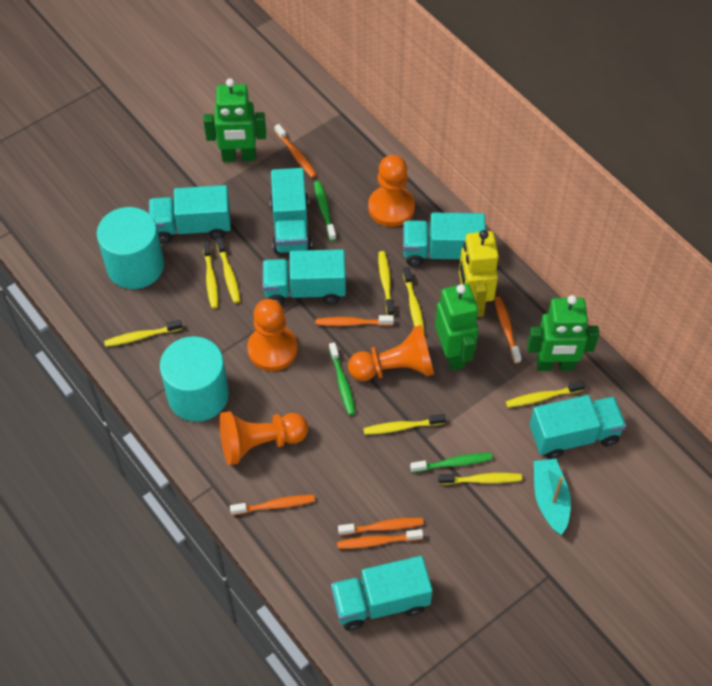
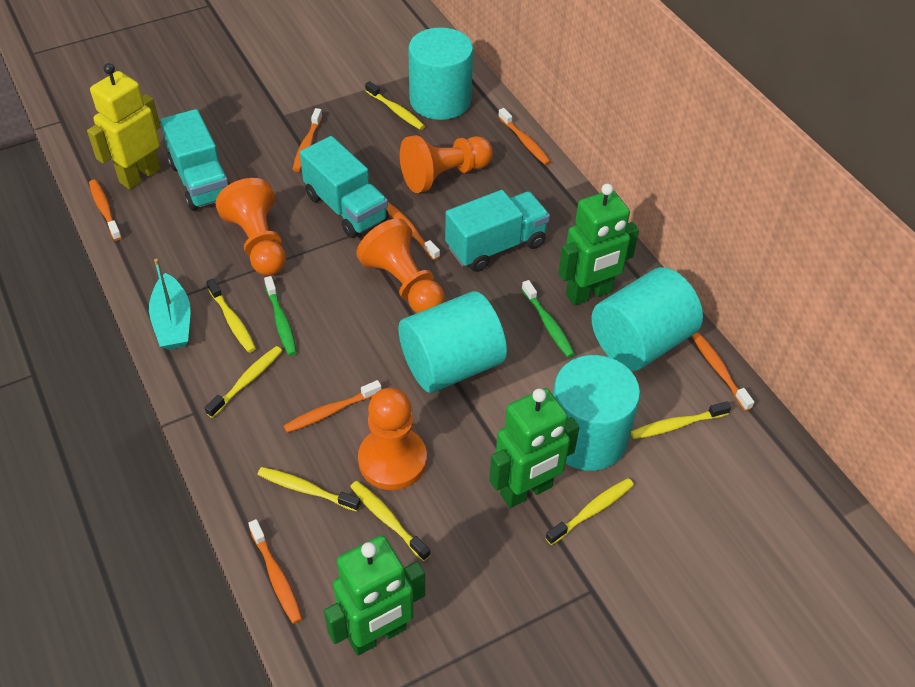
green toothbrush: 3 -> 2
orange toothbrush: 6 -> 7
turquoise cylinder: 2 -> 4
turquoise truck: 6 -> 3
yellow toothbrush: 8 -> 7

